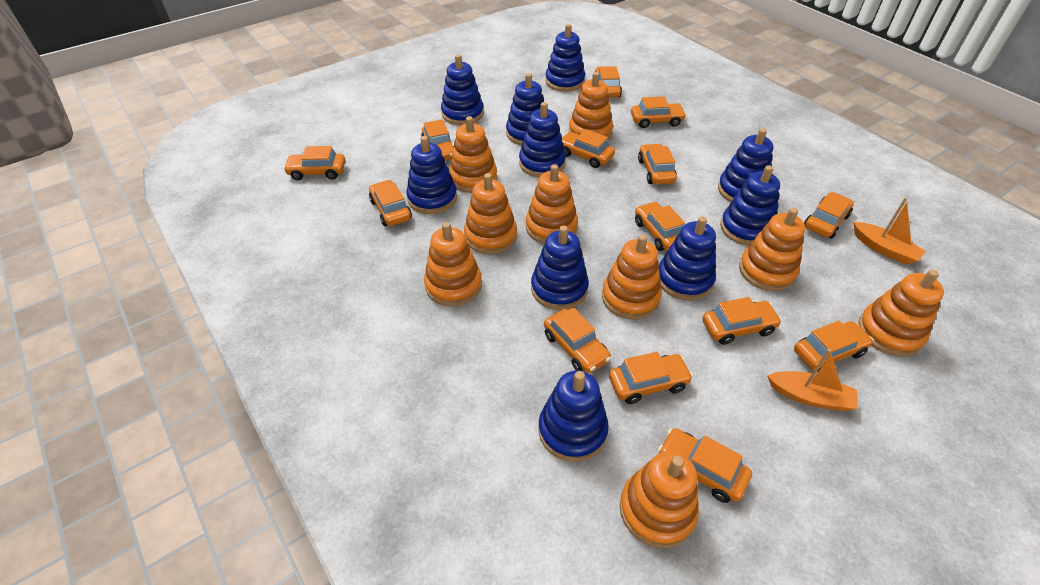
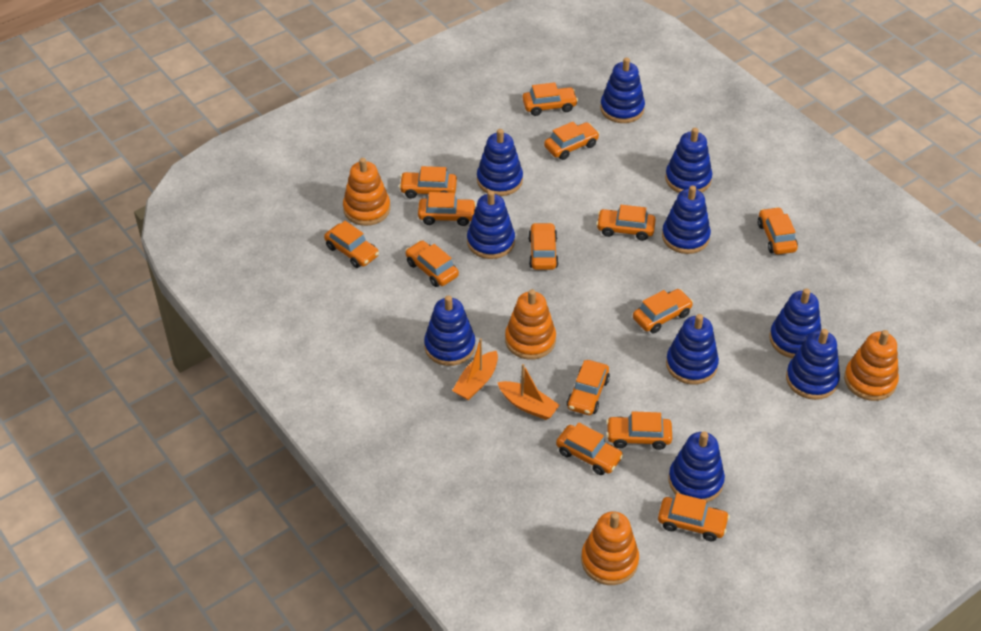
orange stacking toy: 9 -> 4

